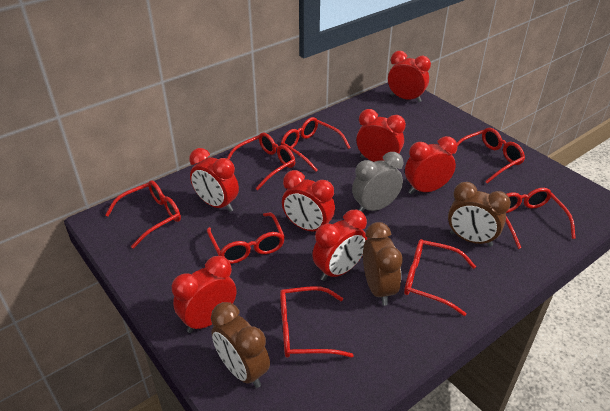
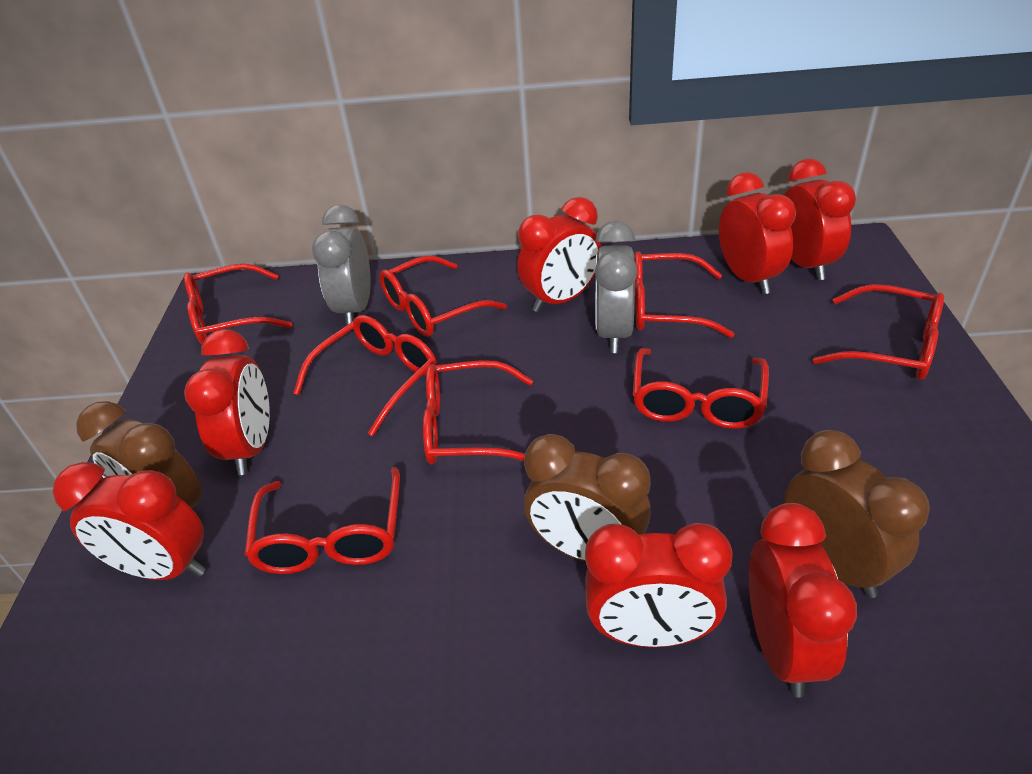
grey clock: 1 -> 2

